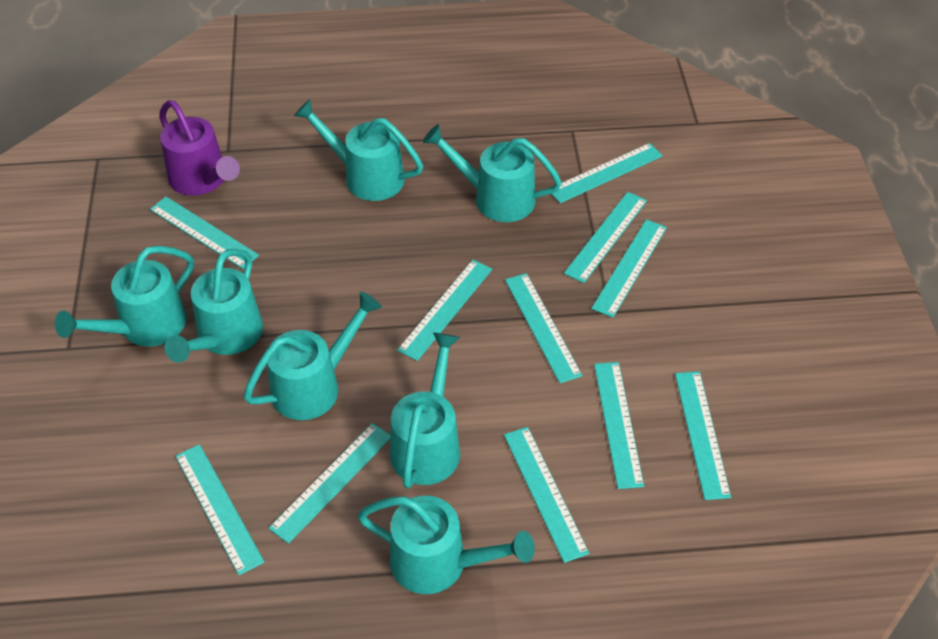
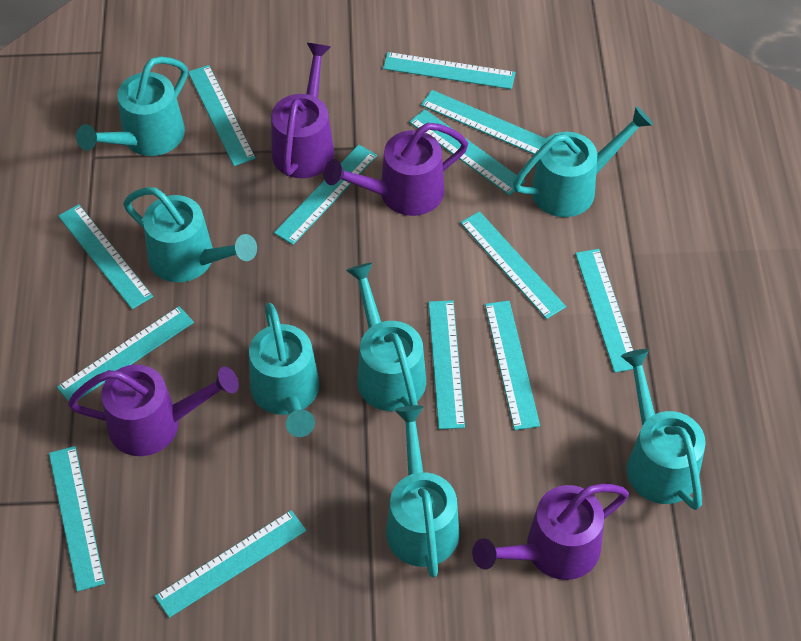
purple watering can: 1 -> 4
turquoise ruler: 11 -> 13

